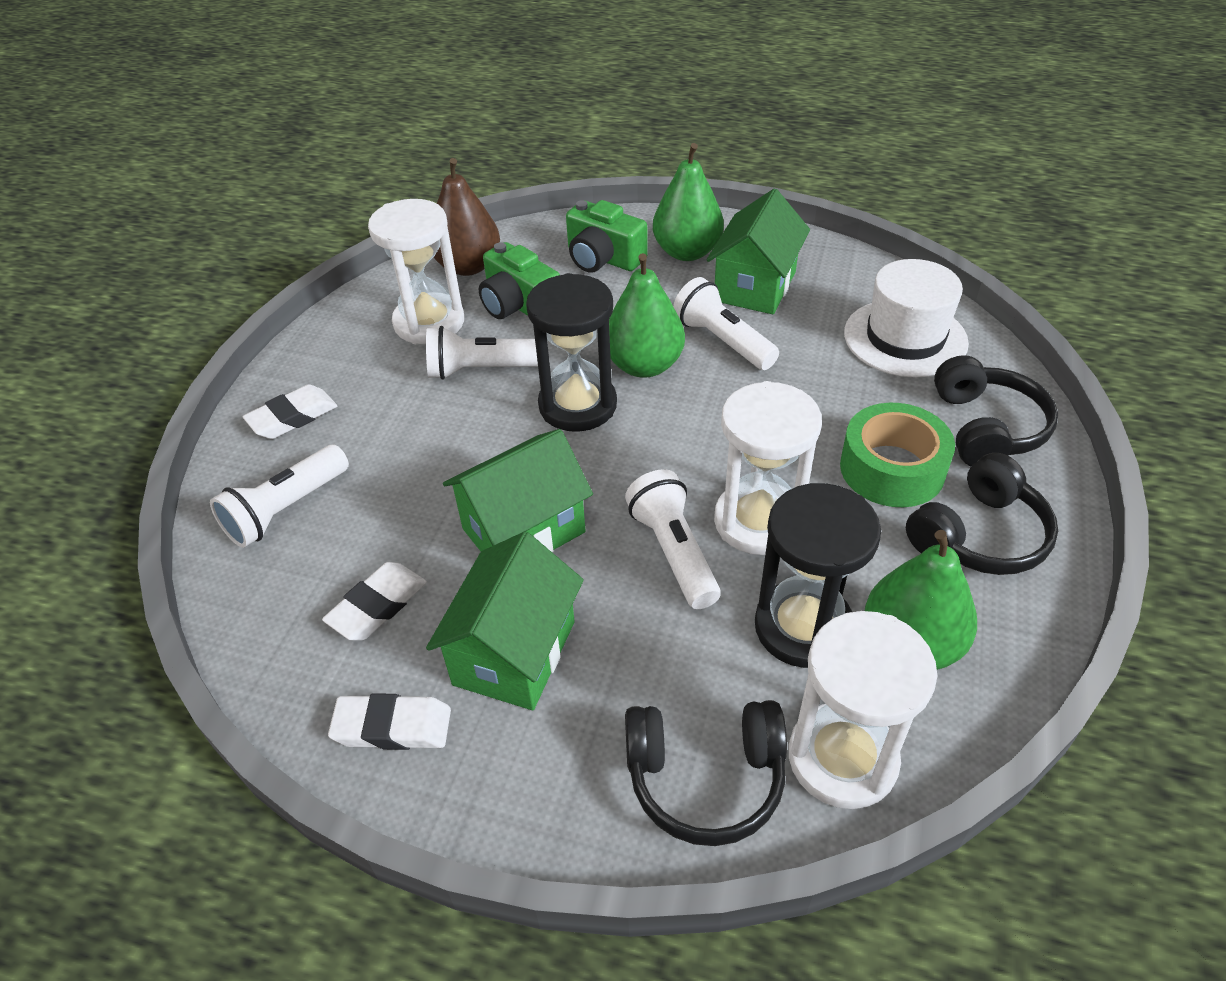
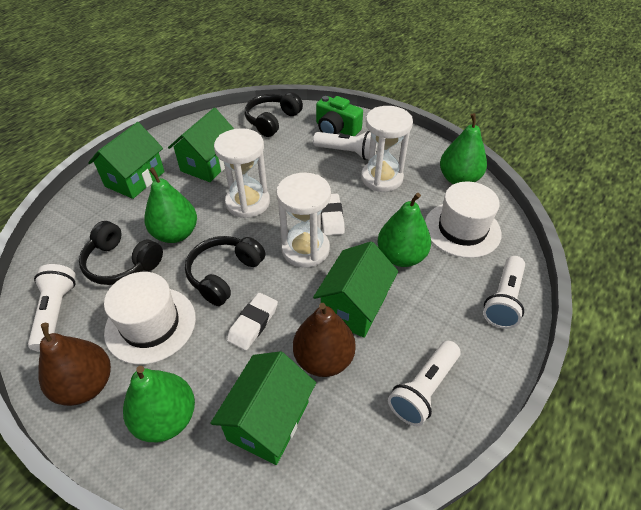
black hourglass: 2 -> 0
brown pear: 1 -> 2
green camera: 2 -> 1
green house: 3 -> 4
green pear: 3 -> 4
green tape: 1 -> 0
white eraser: 3 -> 2
white hat: 1 -> 2

